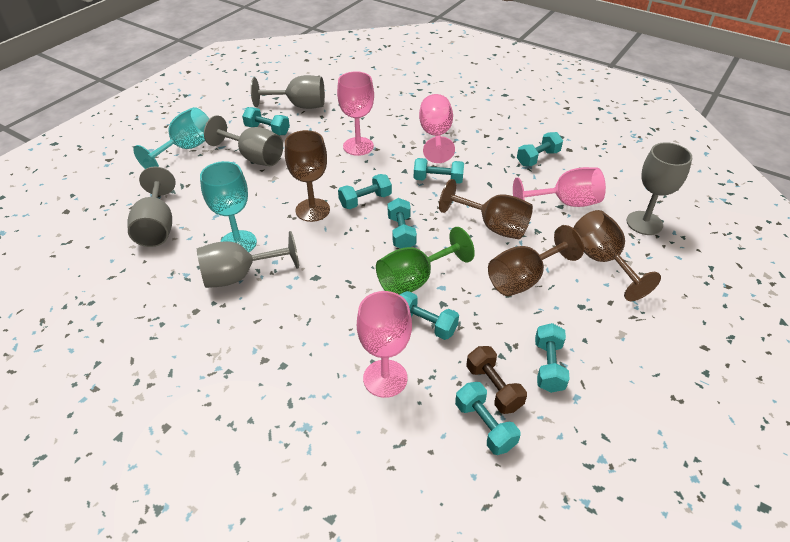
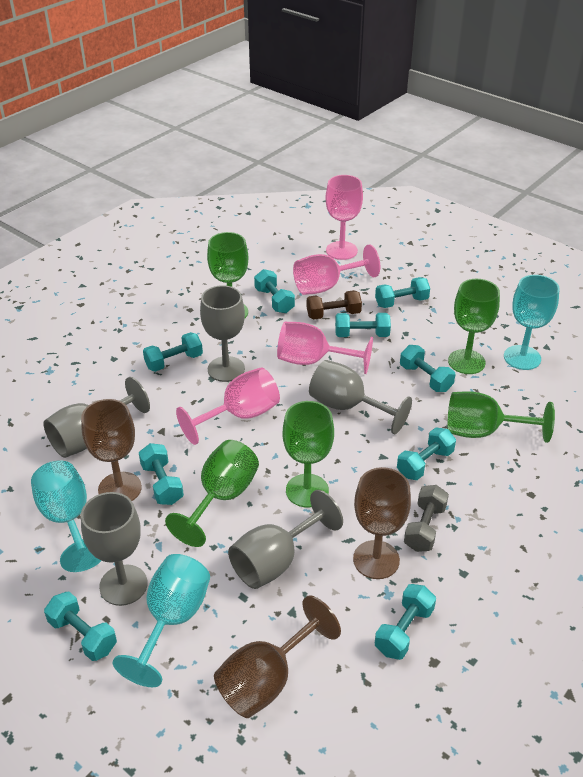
brown goblet: 4 -> 3
green goblet: 1 -> 5
grey dumbbell: 0 -> 1
turquoise dumbbell: 8 -> 9
turquoise goblet: 2 -> 3

